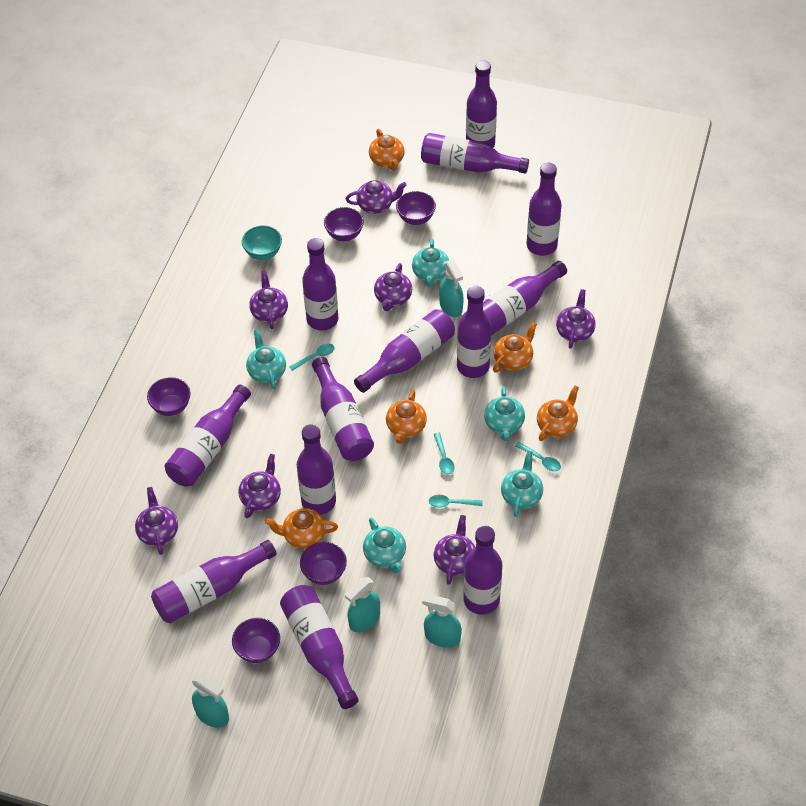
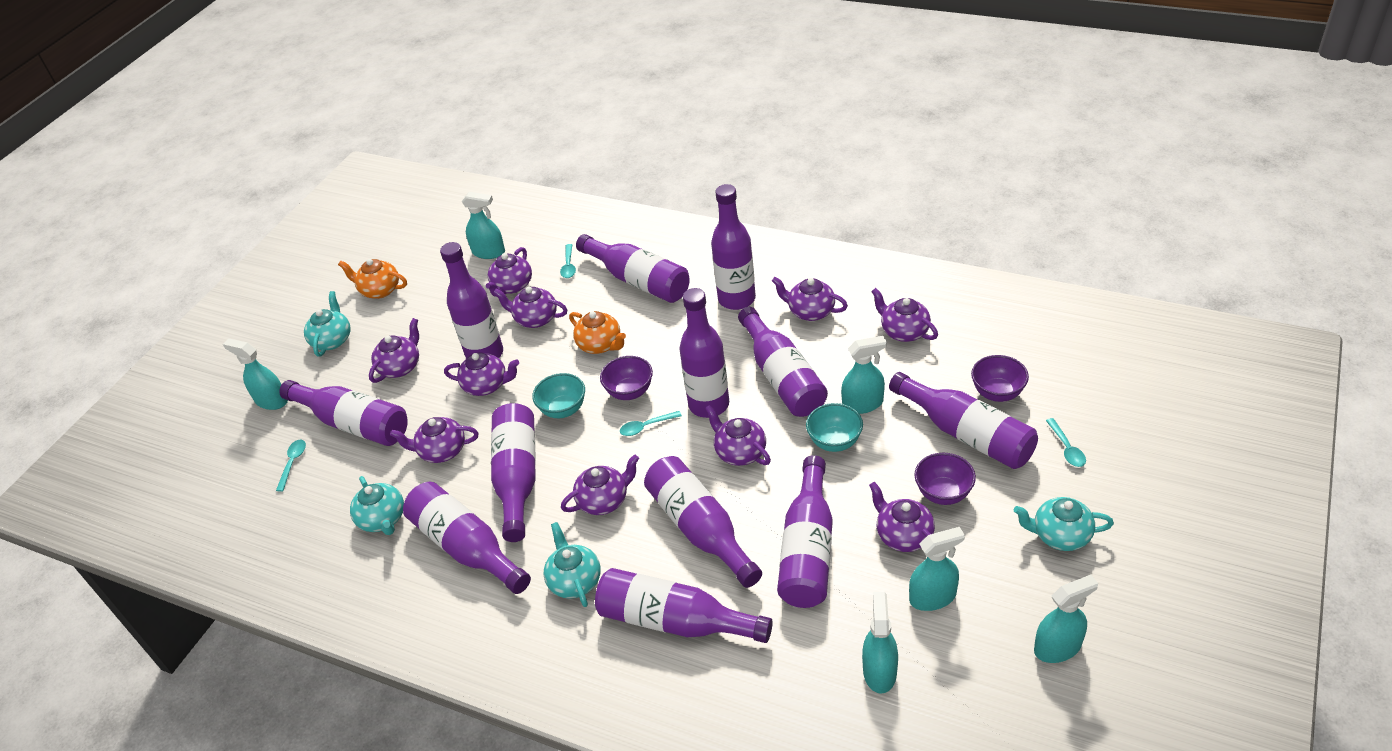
orange teapot: 5 -> 2
purple bottle: 13 -> 12
purple bowl: 5 -> 3
purple teapot: 7 -> 10
turquoise bowl: 1 -> 2
turquoise spray bottle: 4 -> 6
turquoise teapot: 5 -> 4

